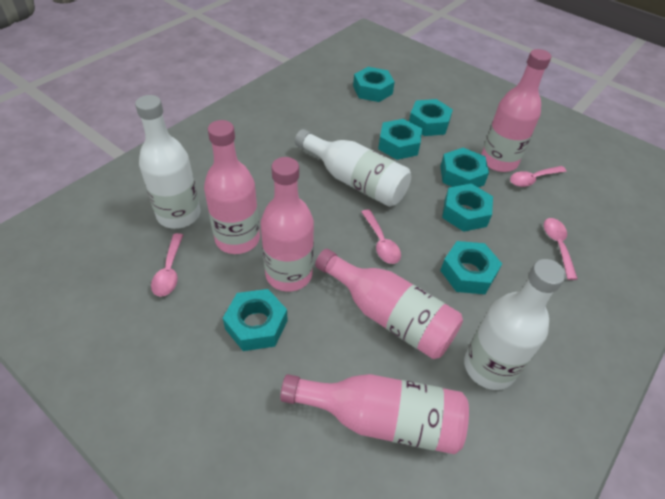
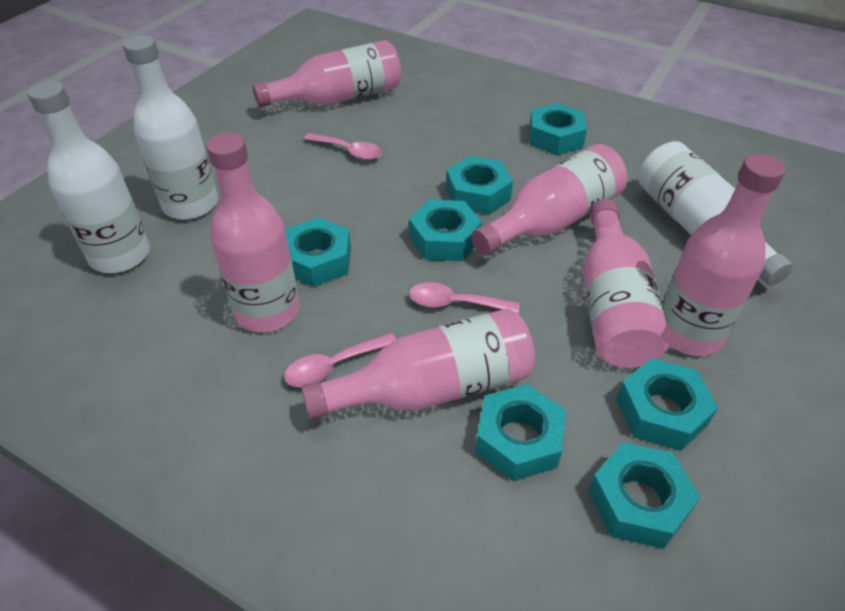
pink bottle: 5 -> 6
pink spoon: 4 -> 3

